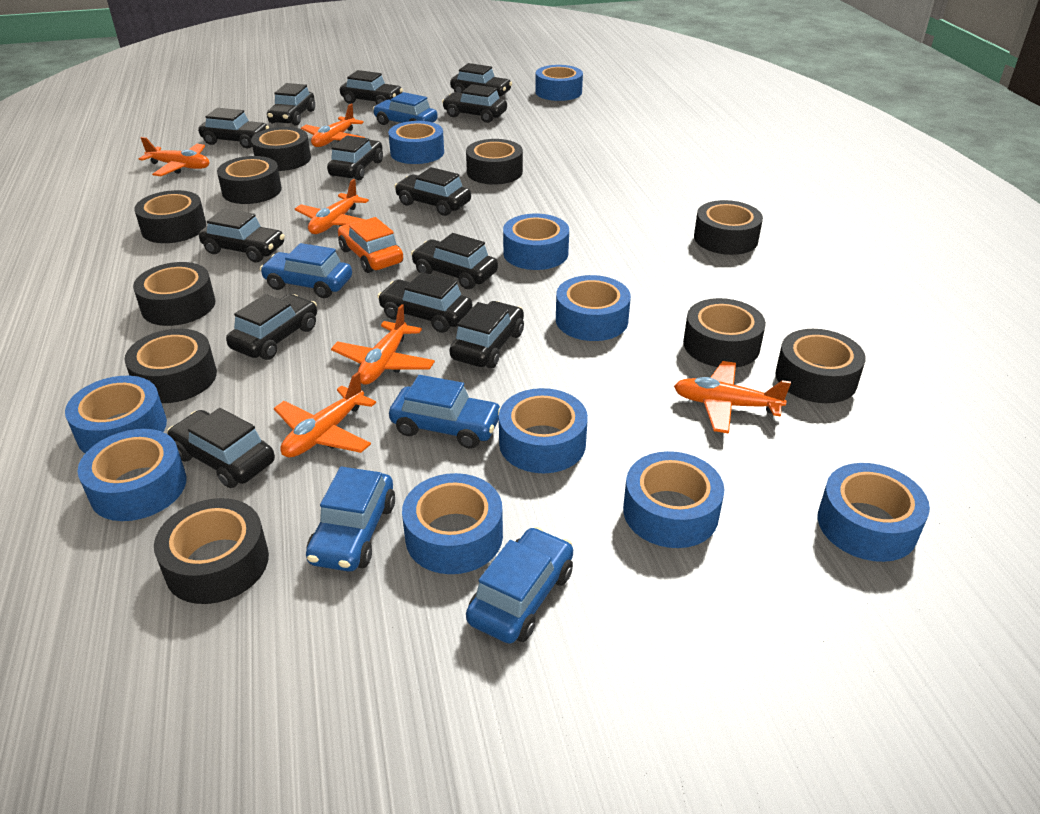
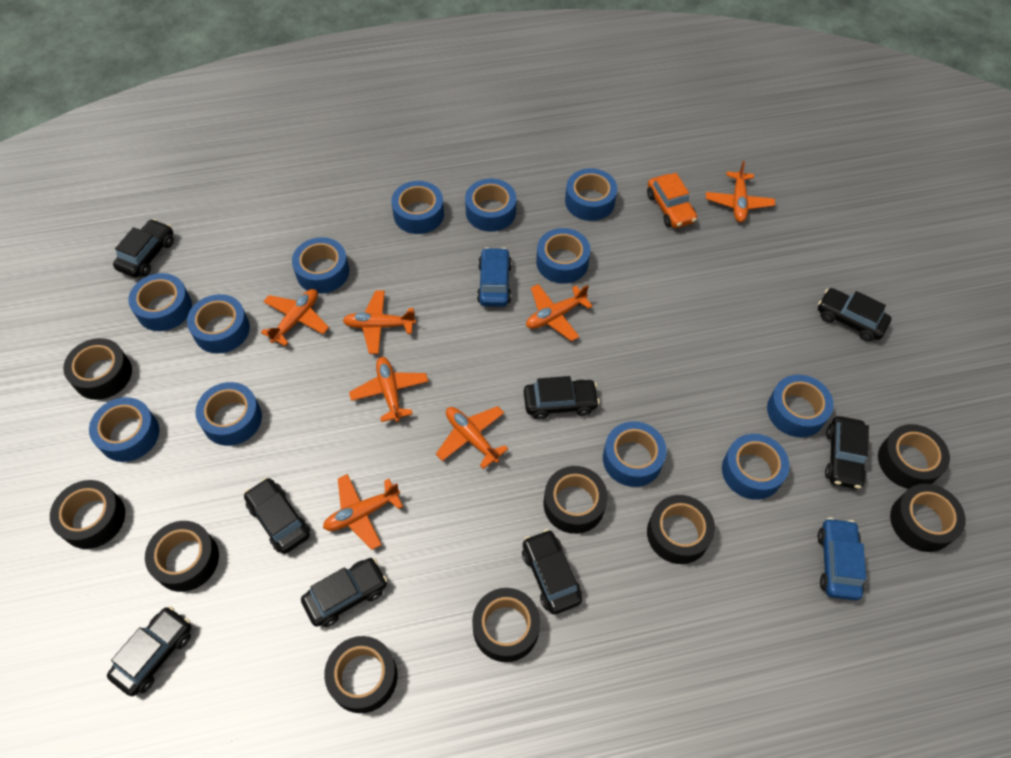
black car: 13 -> 8
black tape: 10 -> 9
blue car: 5 -> 2
blue tape: 10 -> 12
orange plane: 6 -> 7

